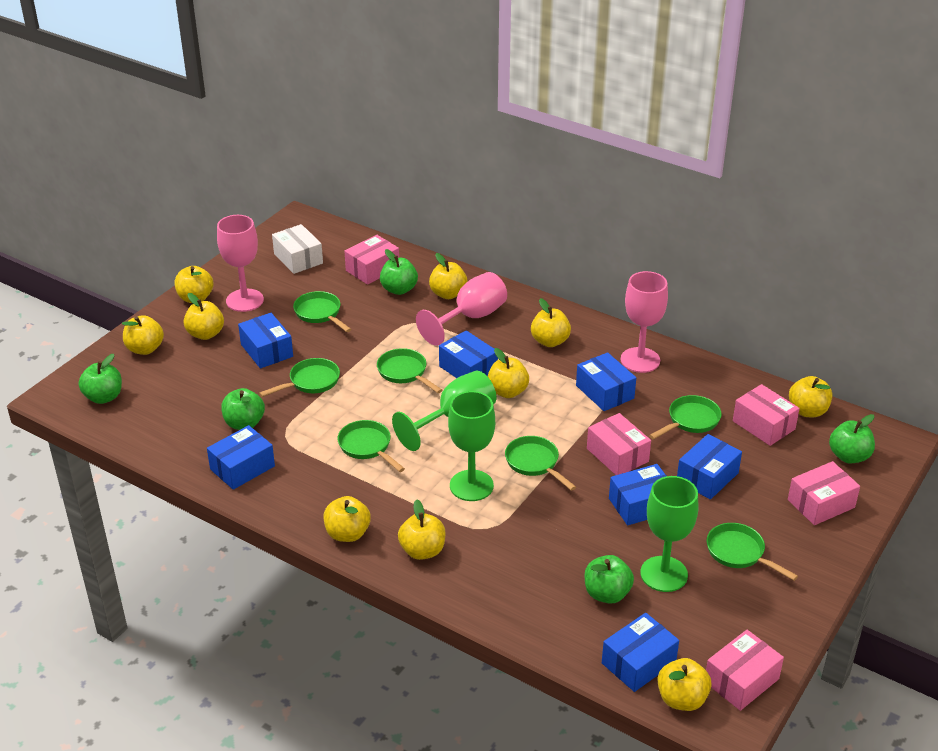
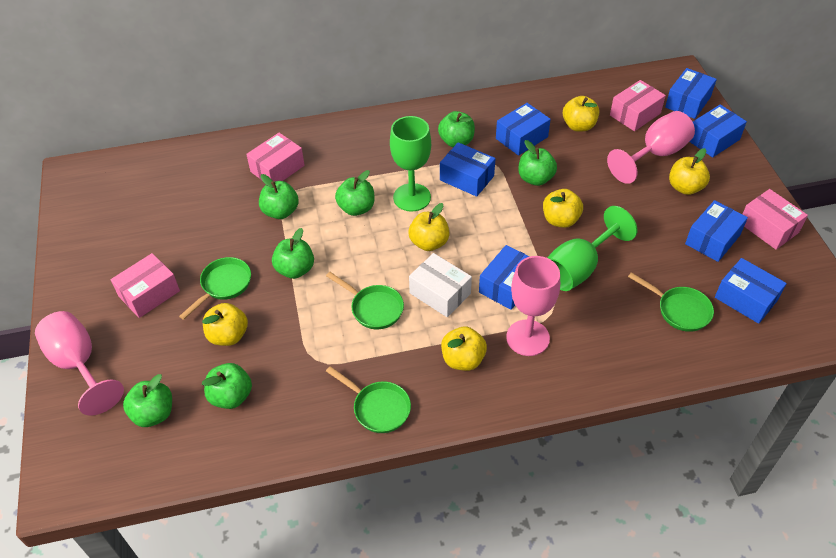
green apple: 5 -> 7
green goblet: 3 -> 2
green pan: 7 -> 4
pink box: 5 -> 4
yellow apple: 10 -> 6

